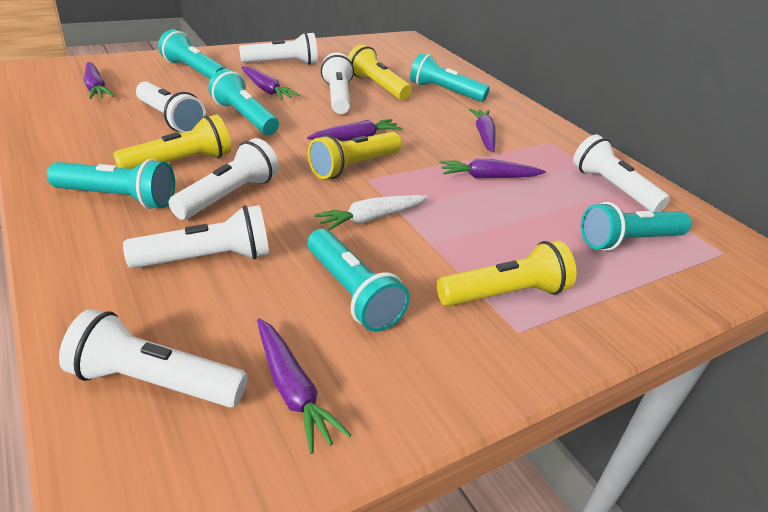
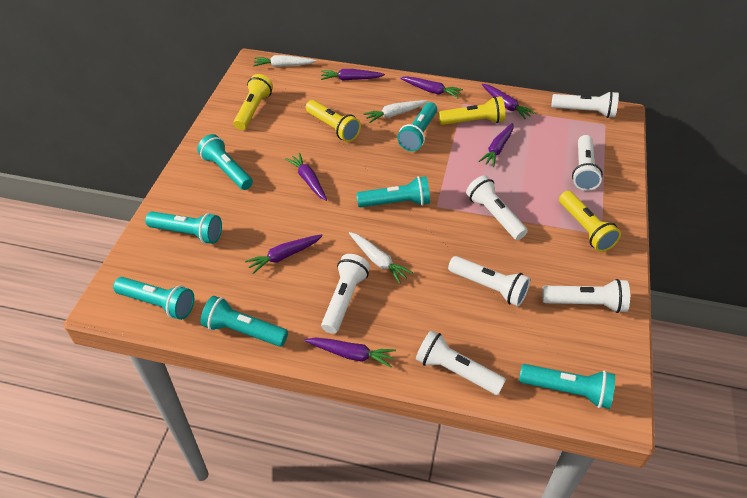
purple carrot: 6 -> 7
turquoise flashlight: 6 -> 7
white carrot: 1 -> 3

